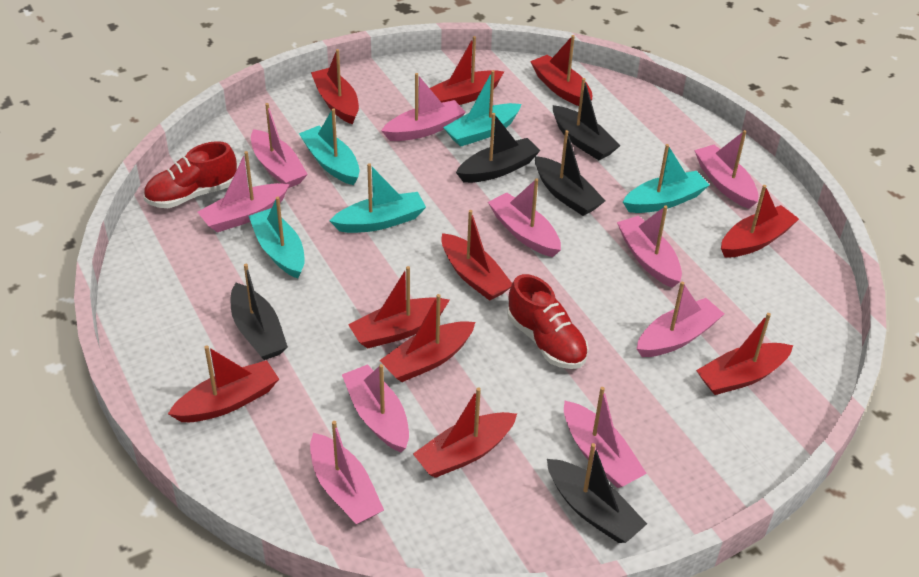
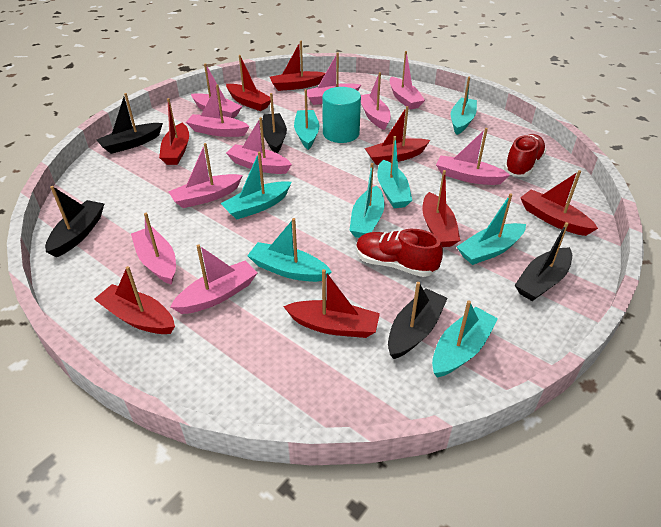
red boat: 10 -> 8
turquoise boat: 5 -> 8
turquoise cylinder: 0 -> 1

